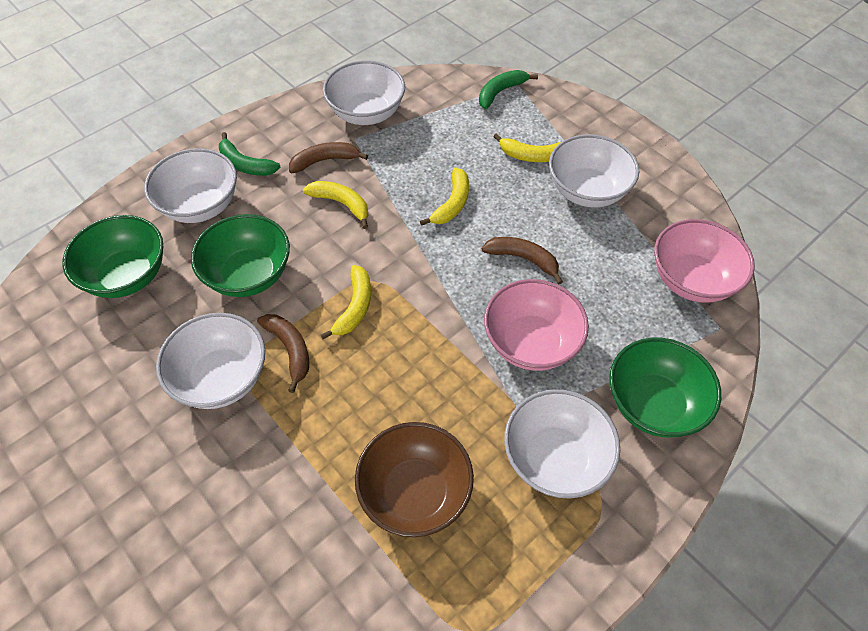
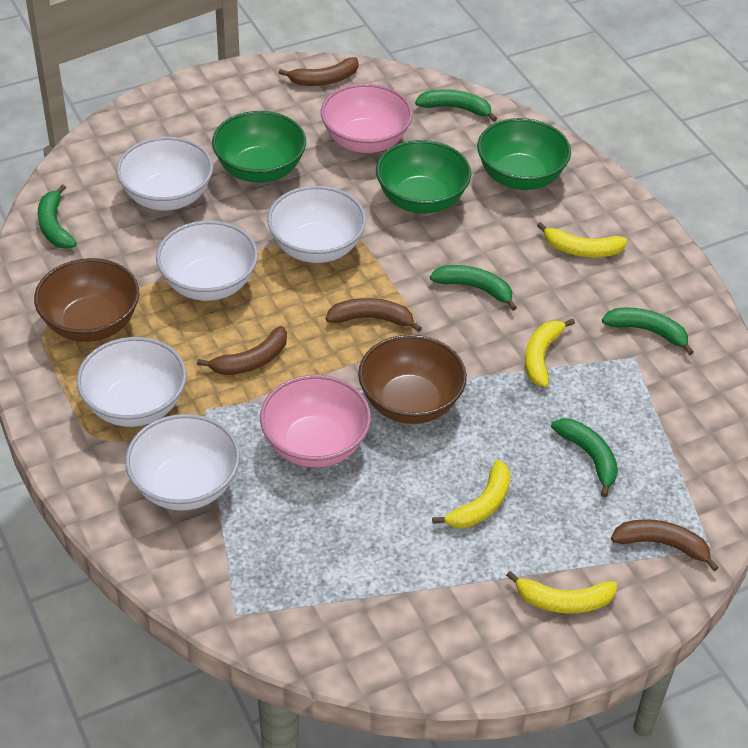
brown banana: 3 -> 4
brown bowl: 1 -> 2
green banana: 2 -> 5

